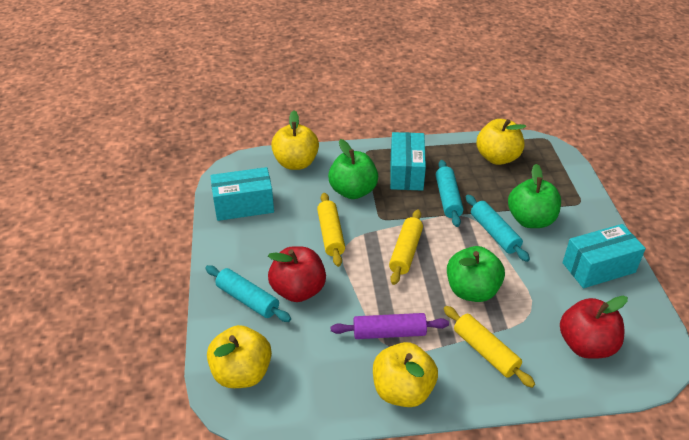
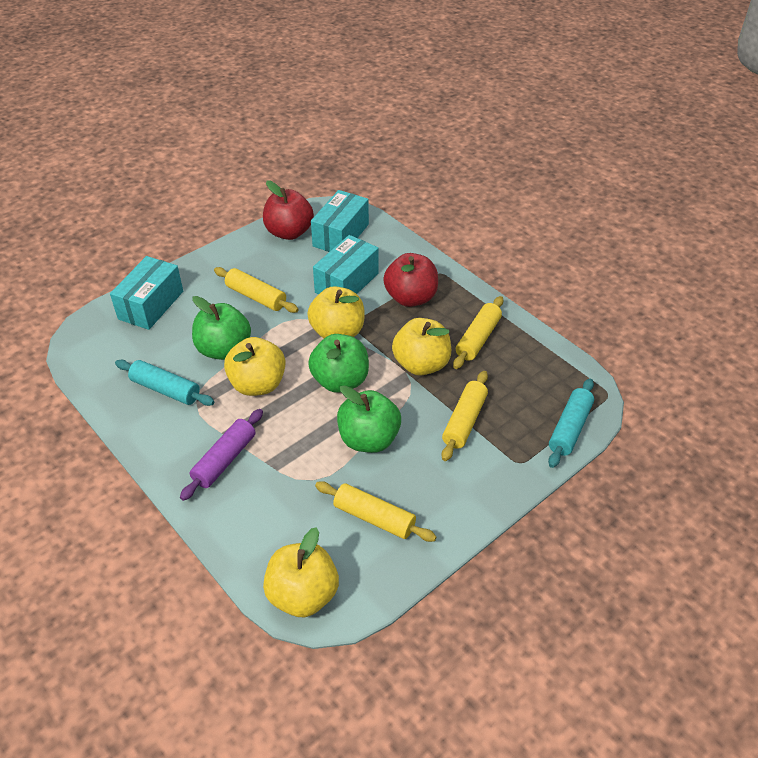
turquoise rolling pin: 3 -> 2
yellow rolling pin: 3 -> 4

